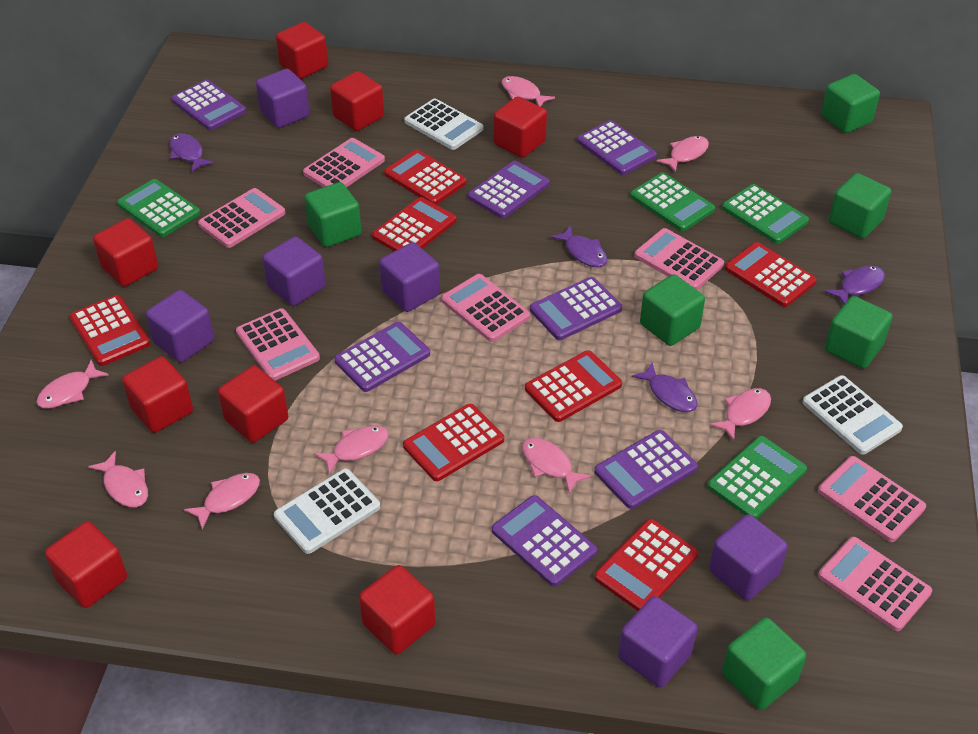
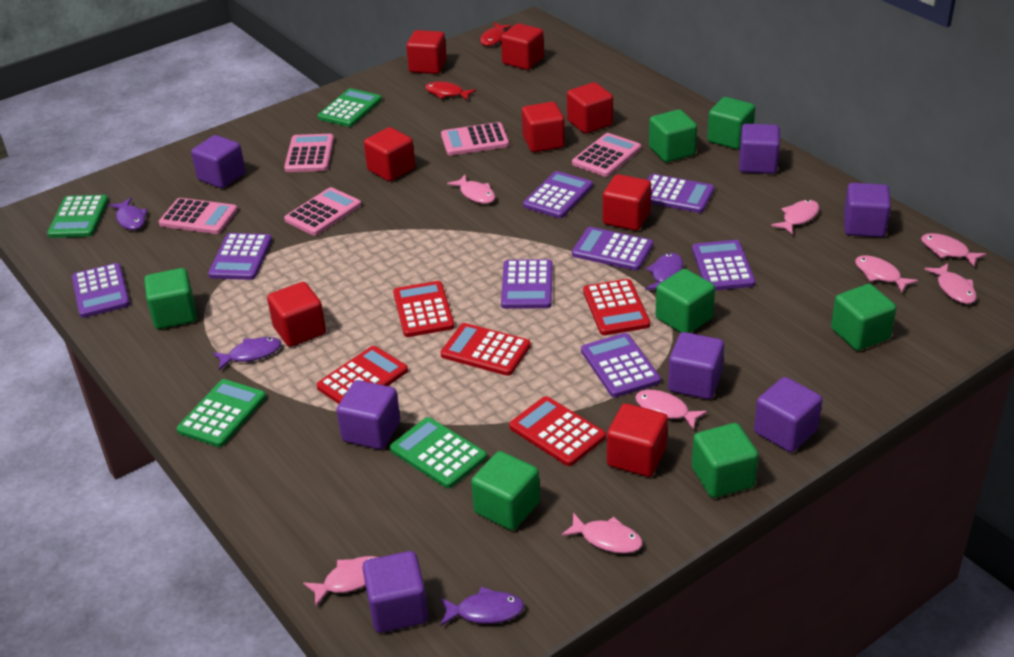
green cube: 6 -> 7
pink calculator: 7 -> 5
purple calculator: 7 -> 8
purple cube: 6 -> 7
red calculator: 7 -> 5
red fish: 0 -> 2
white calculator: 3 -> 0

